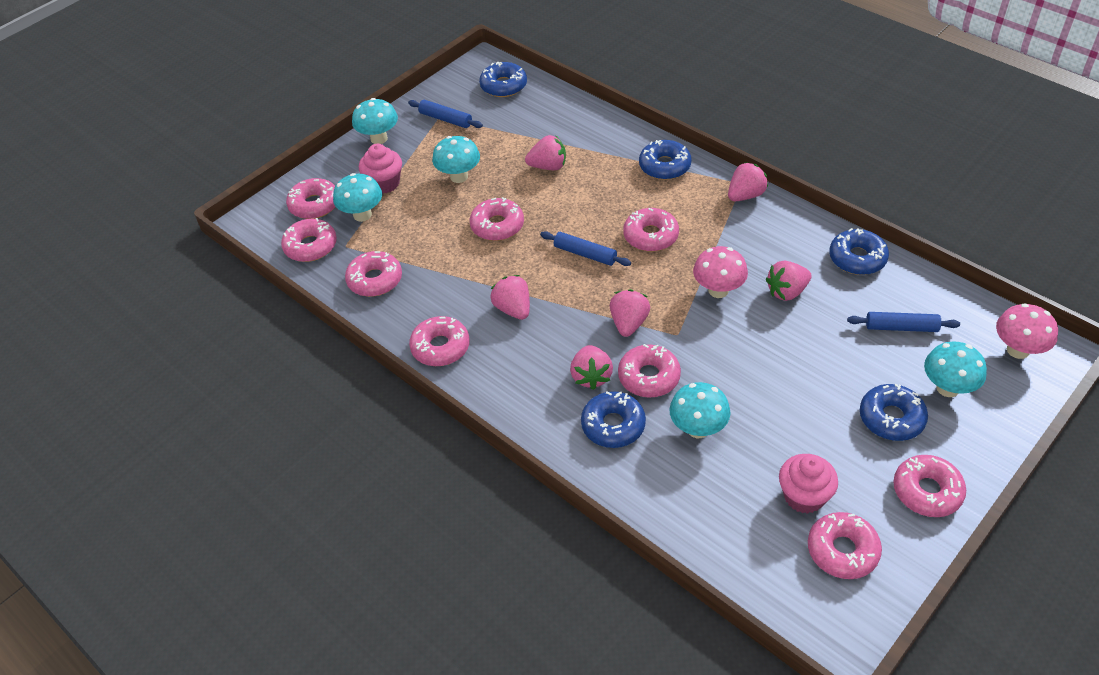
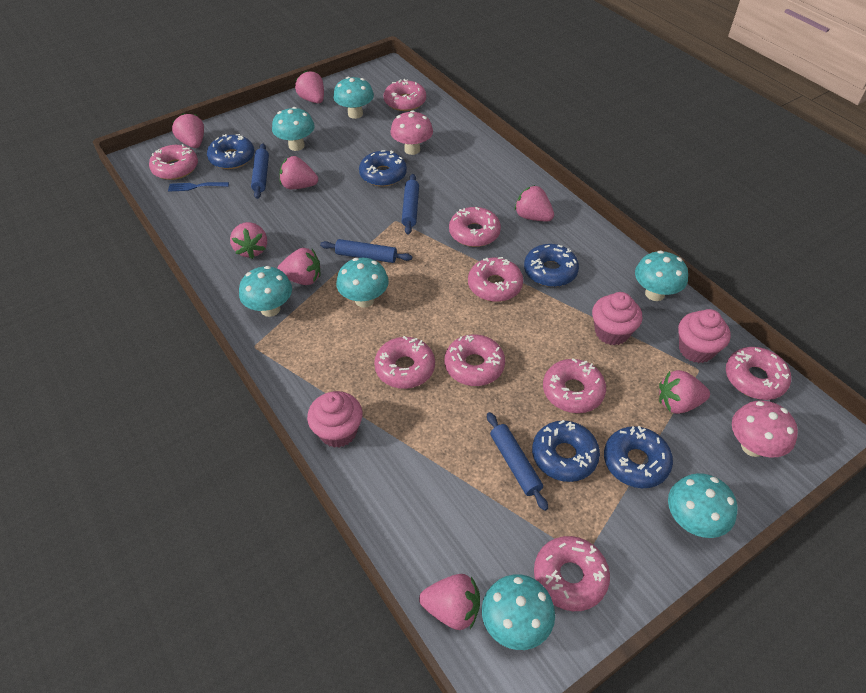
blue fork: 0 -> 1
blue rolling pin: 3 -> 4
pink cupcake: 2 -> 3
pink strawberry: 6 -> 8
turquoise mushroom: 5 -> 7

